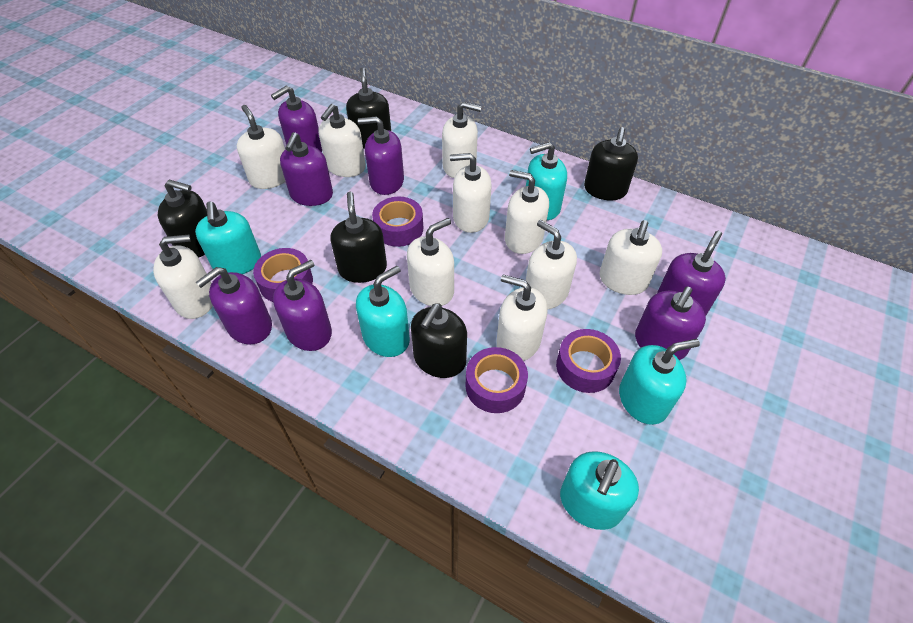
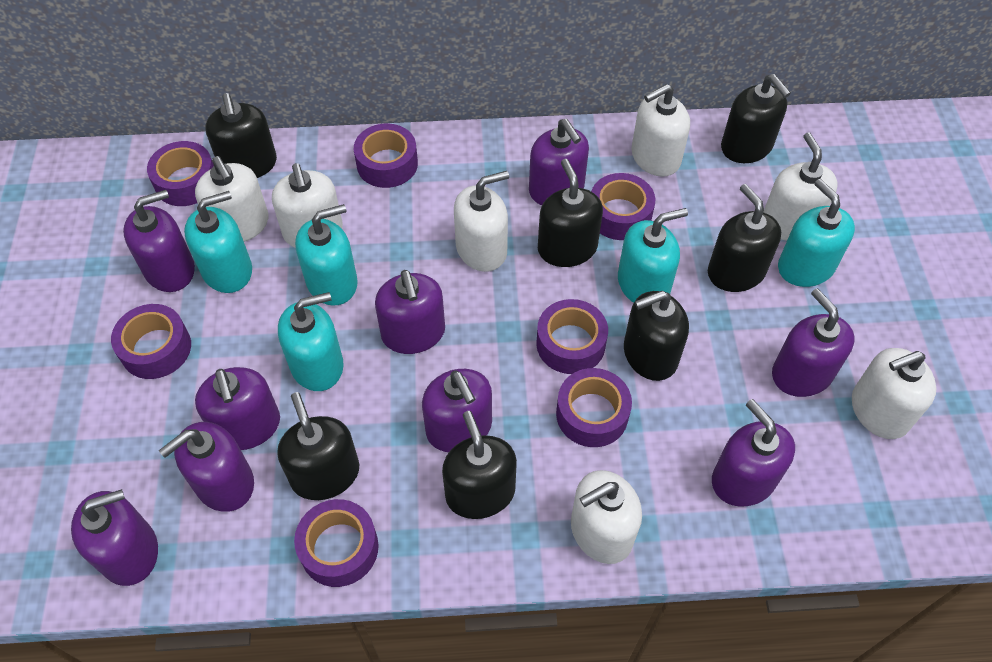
black soap dispenser: 5 -> 7
purple soap dispenser: 7 -> 9
purple tape: 4 -> 7
white soap dispenser: 10 -> 7

